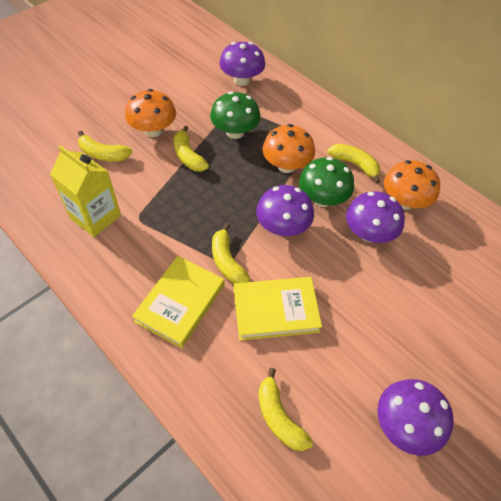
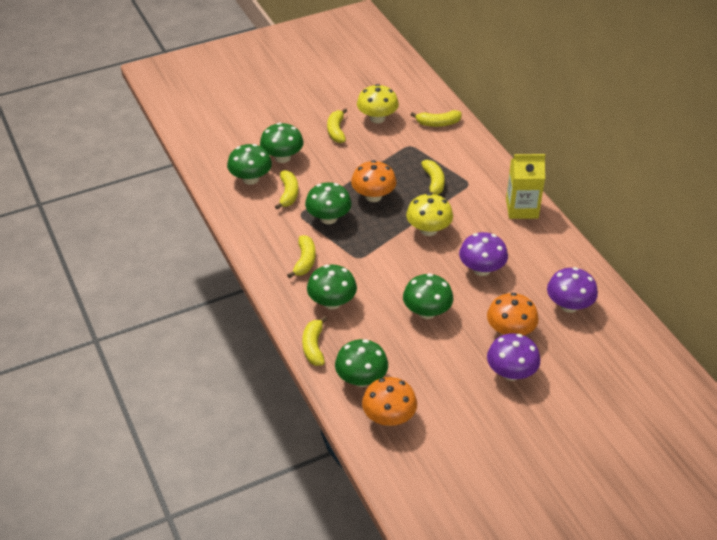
green mushroom: 2 -> 6
purple mushroom: 4 -> 3
yellow banana: 5 -> 6
yellow book: 2 -> 0
yellow mushroom: 0 -> 2

